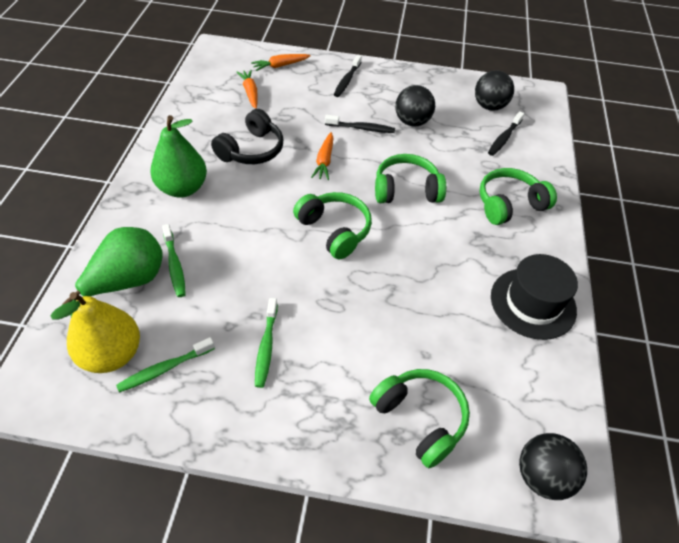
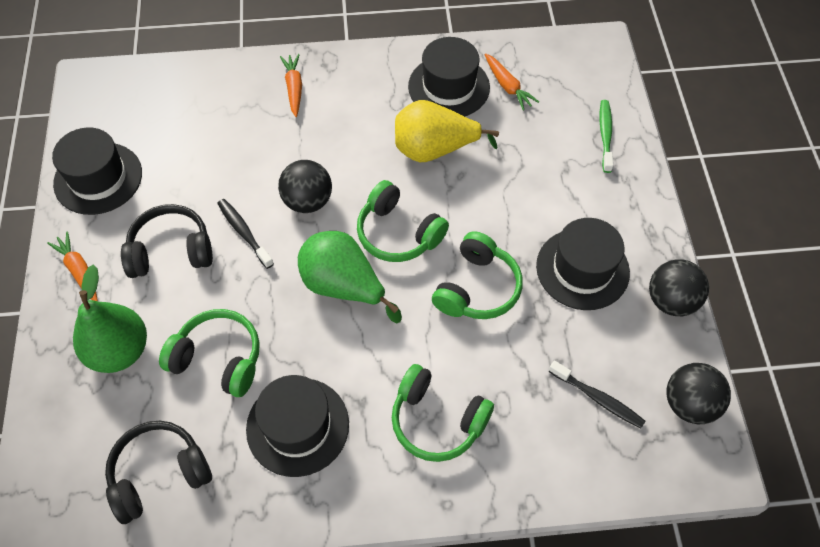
black hat: 1 -> 4
black headphones: 1 -> 2
black toothbrush: 3 -> 2
green toothbrush: 3 -> 1

